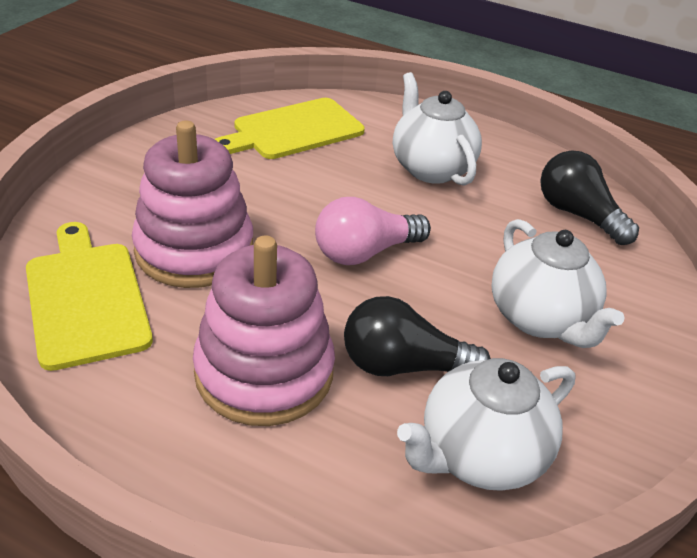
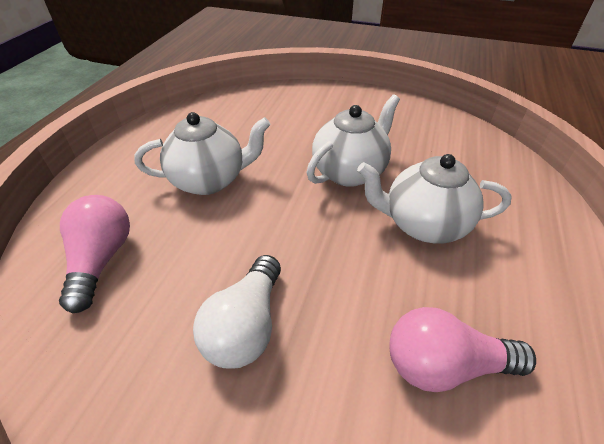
black light bulb: 2 -> 0
pink light bulb: 1 -> 2
pink stacking toy: 2 -> 0
white light bulb: 0 -> 1
yellow cutting board: 2 -> 0

